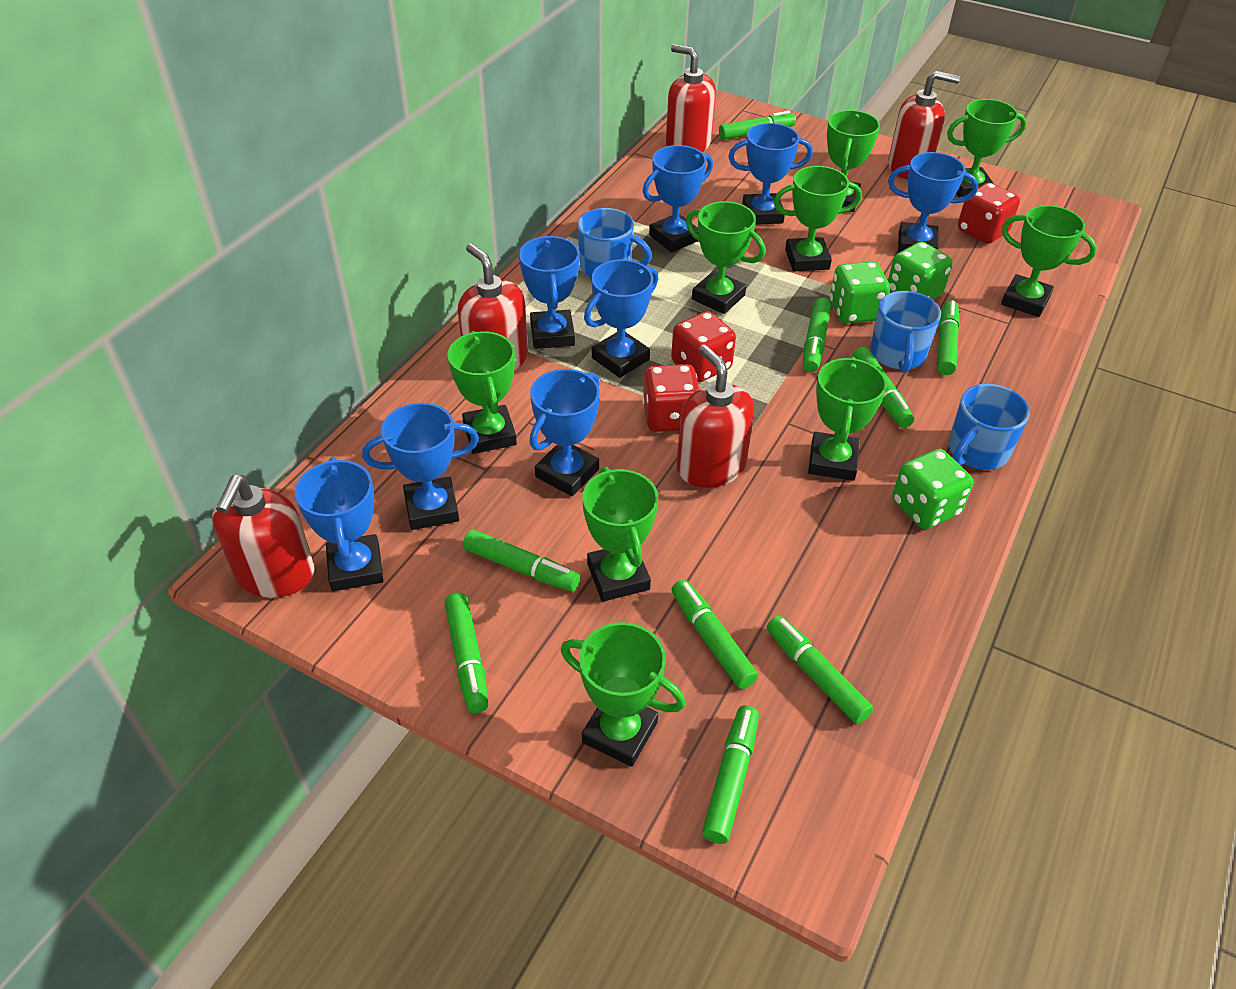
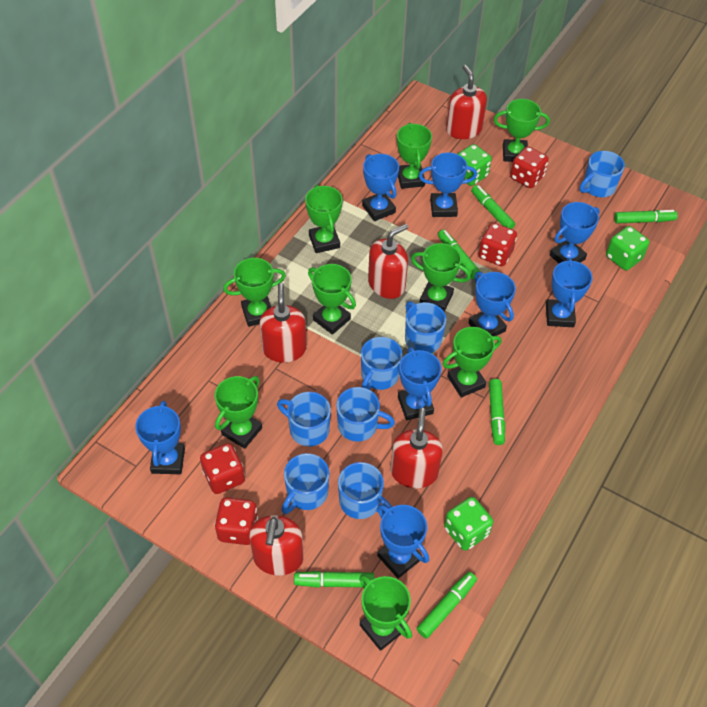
blue mug: 3 -> 7
green marker: 9 -> 6
red dice: 3 -> 4

